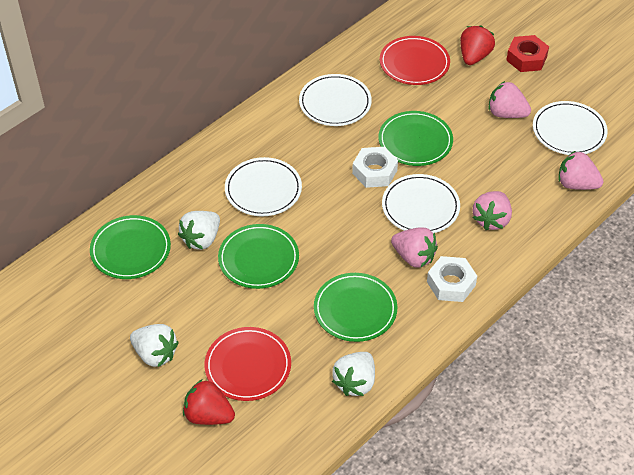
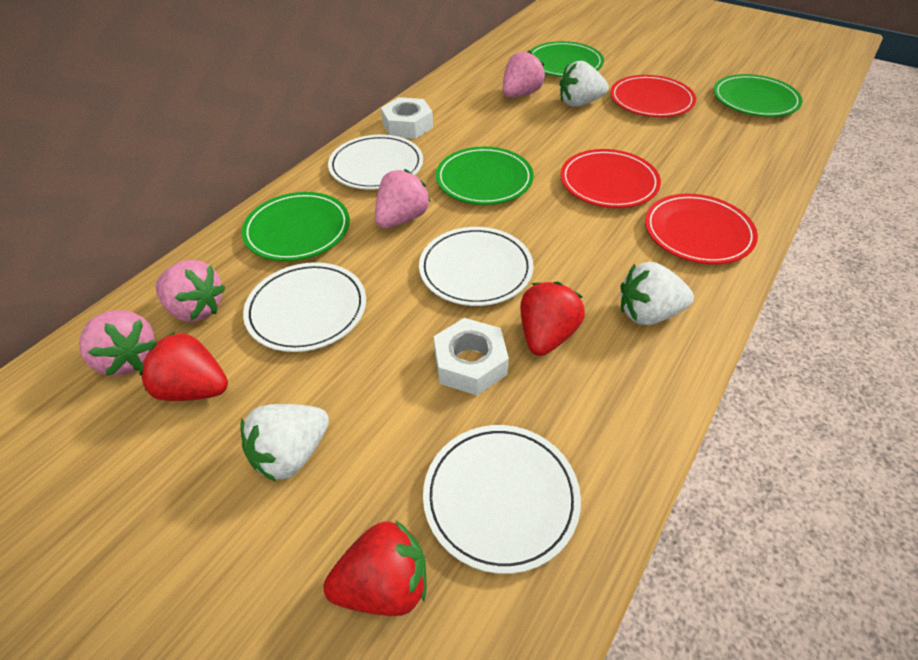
red nut: 1 -> 0
red plate: 2 -> 3
red strawberry: 2 -> 3

